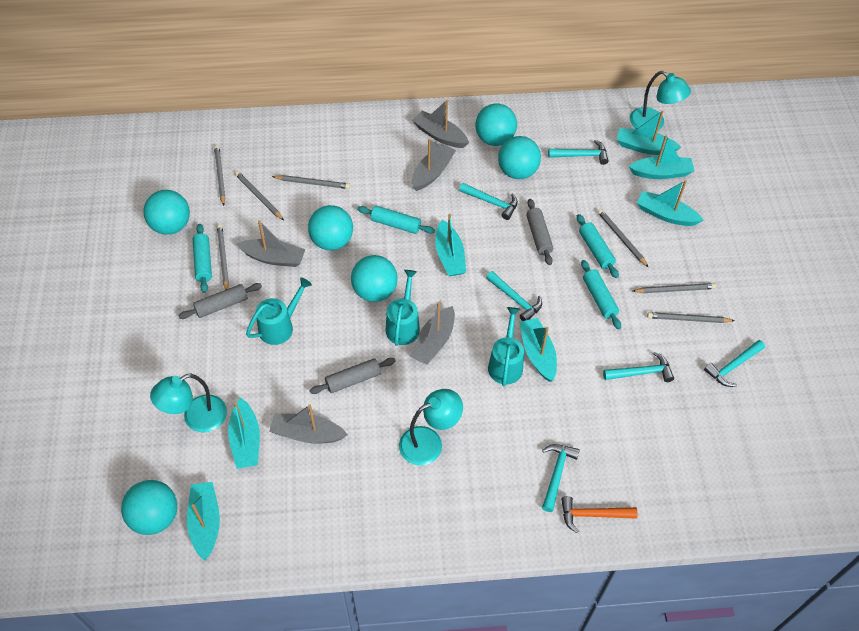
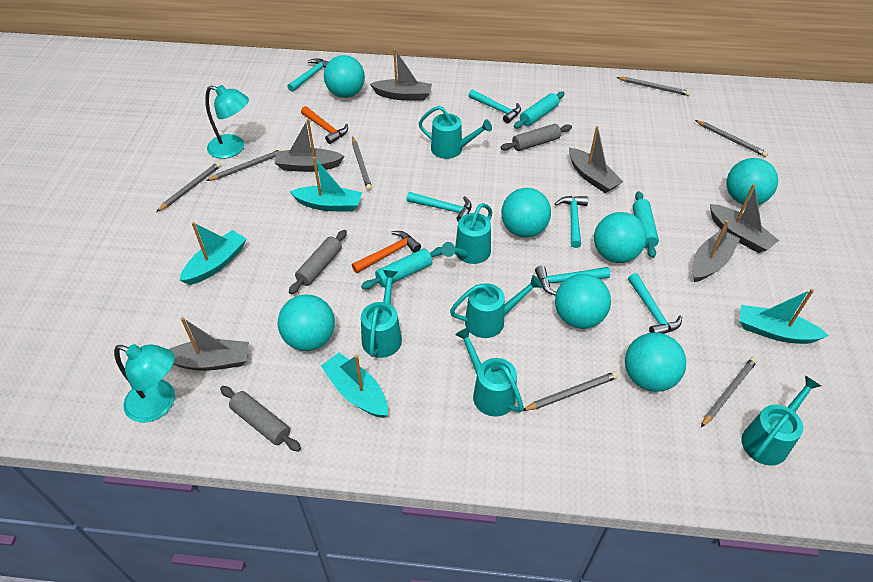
grey boat: 5 -> 6
orange hammer: 1 -> 2
turquoise ball: 6 -> 7
turquoise boat: 7 -> 4
turquoise lamp: 3 -> 2
turquoise rolling pin: 4 -> 3
turquoise watering can: 3 -> 6

